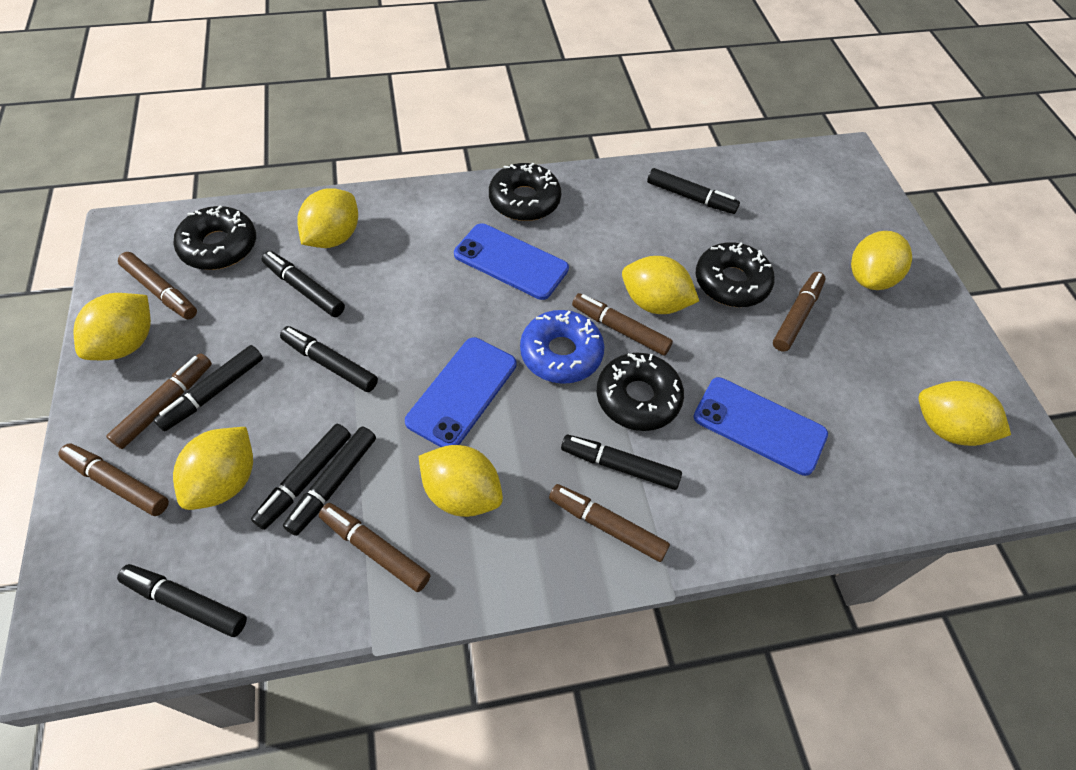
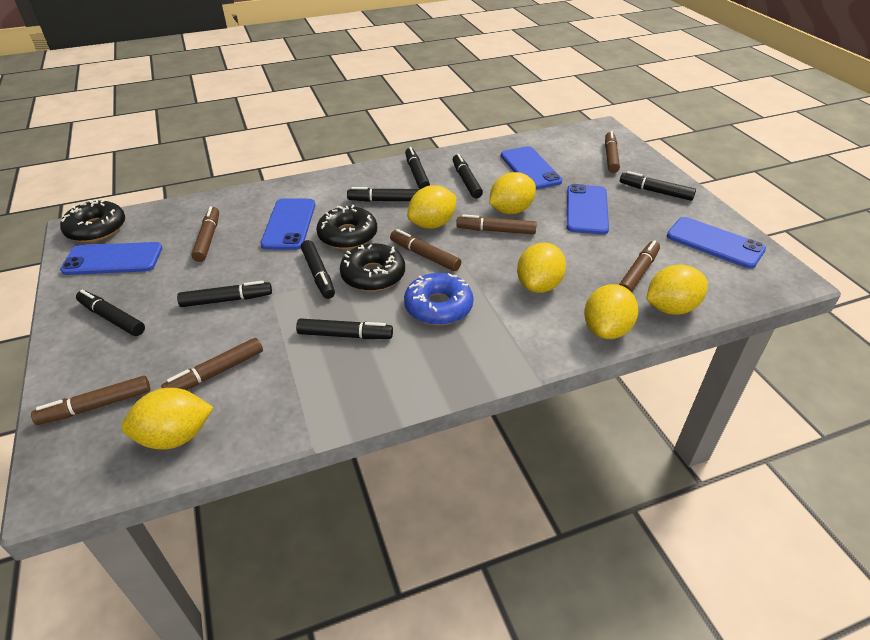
black donut: 4 -> 3
blue phone: 3 -> 5
yellow lemon: 7 -> 6

